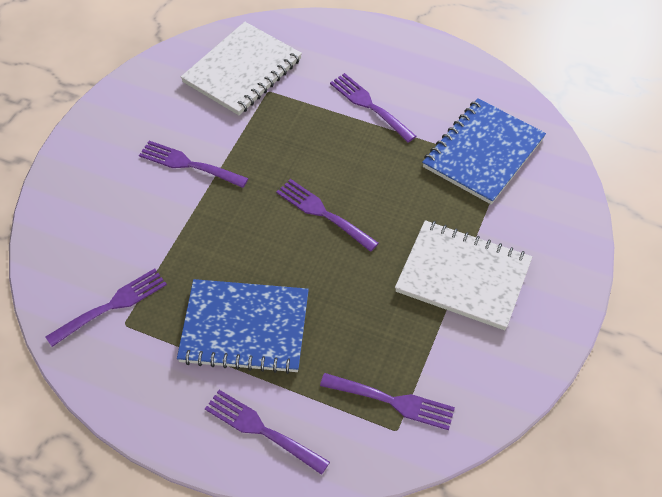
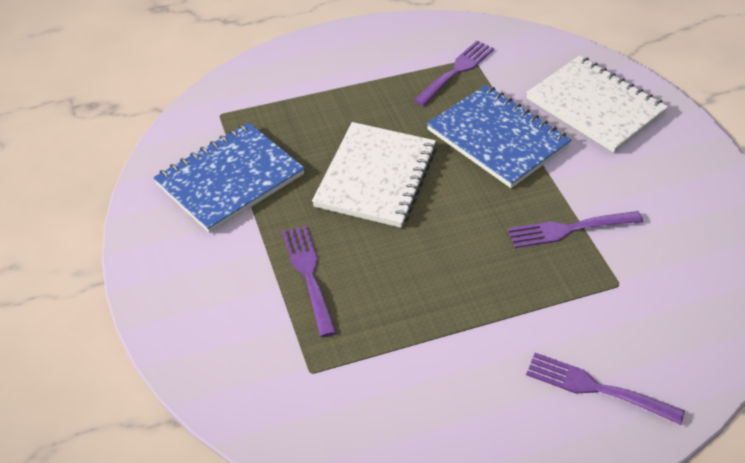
purple fork: 6 -> 4

